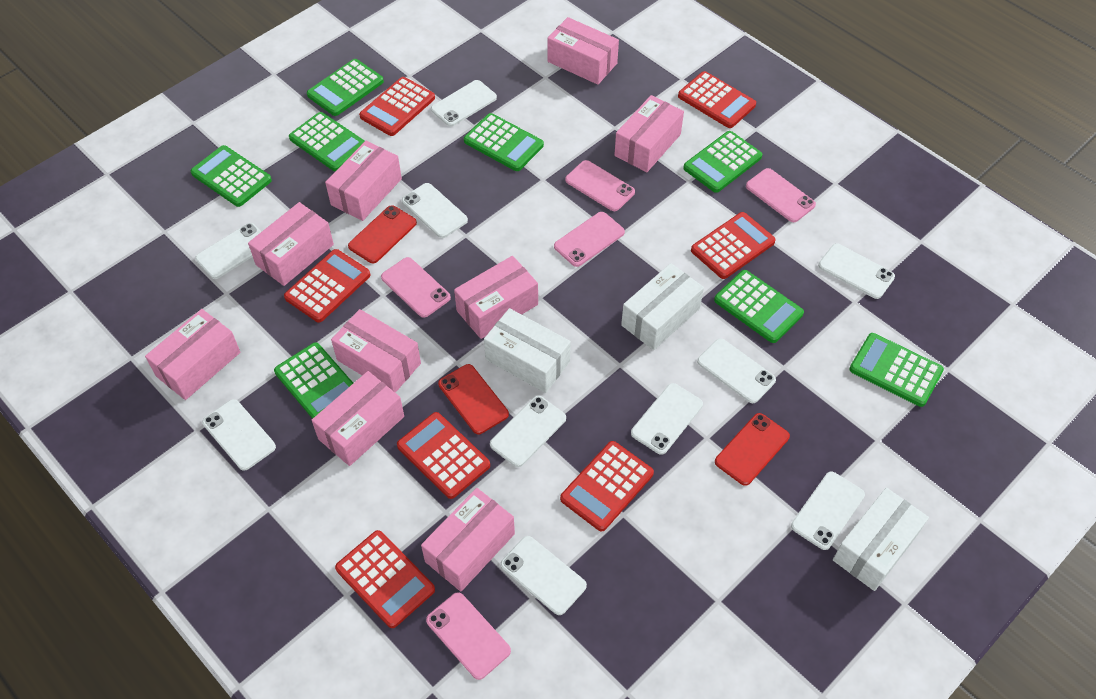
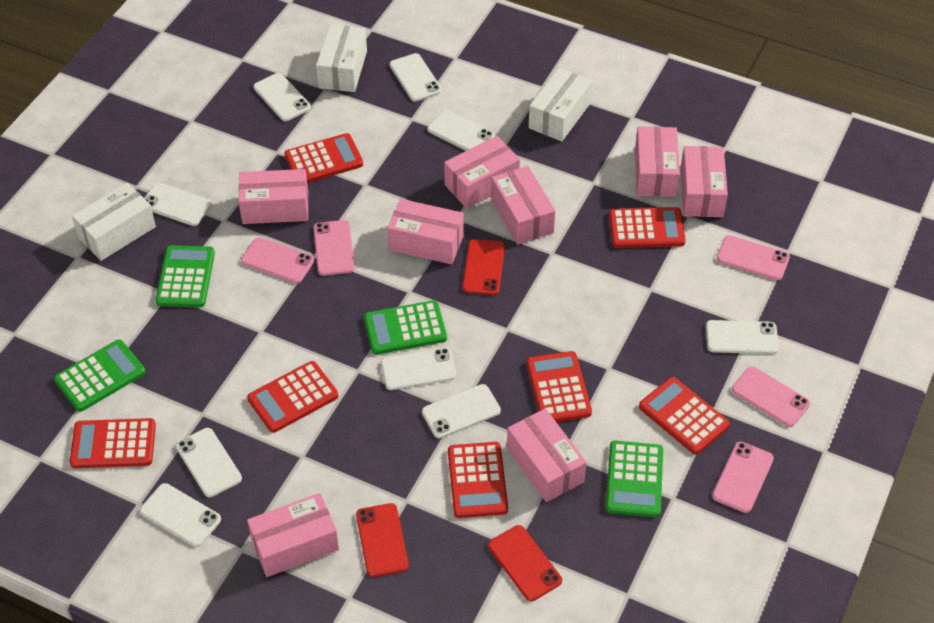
green calculator: 8 -> 4
pink box: 9 -> 8
white phone: 10 -> 9

